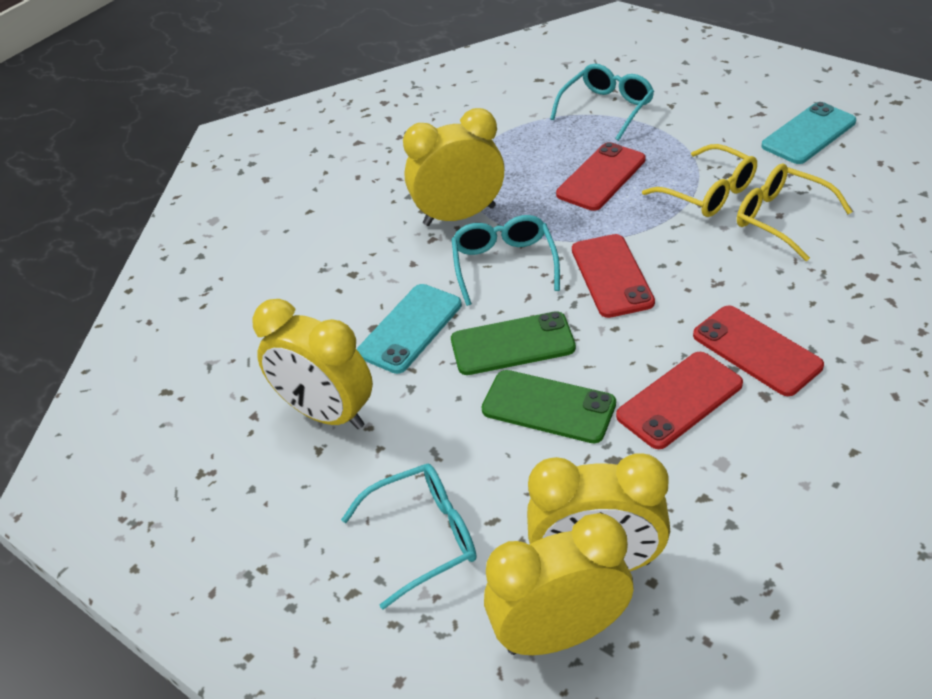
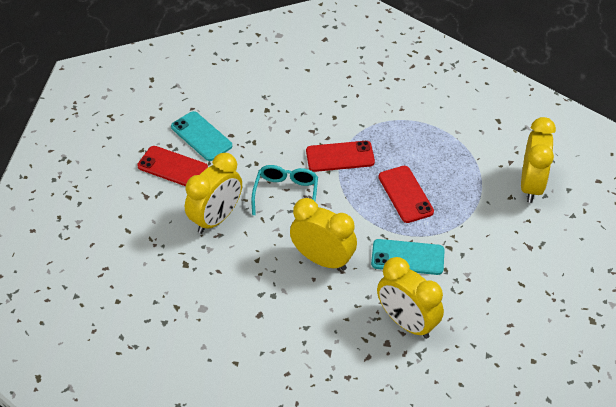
green phone: 2 -> 0
red phone: 4 -> 3
turquoise glasses: 3 -> 1
yellow glasses: 2 -> 0

